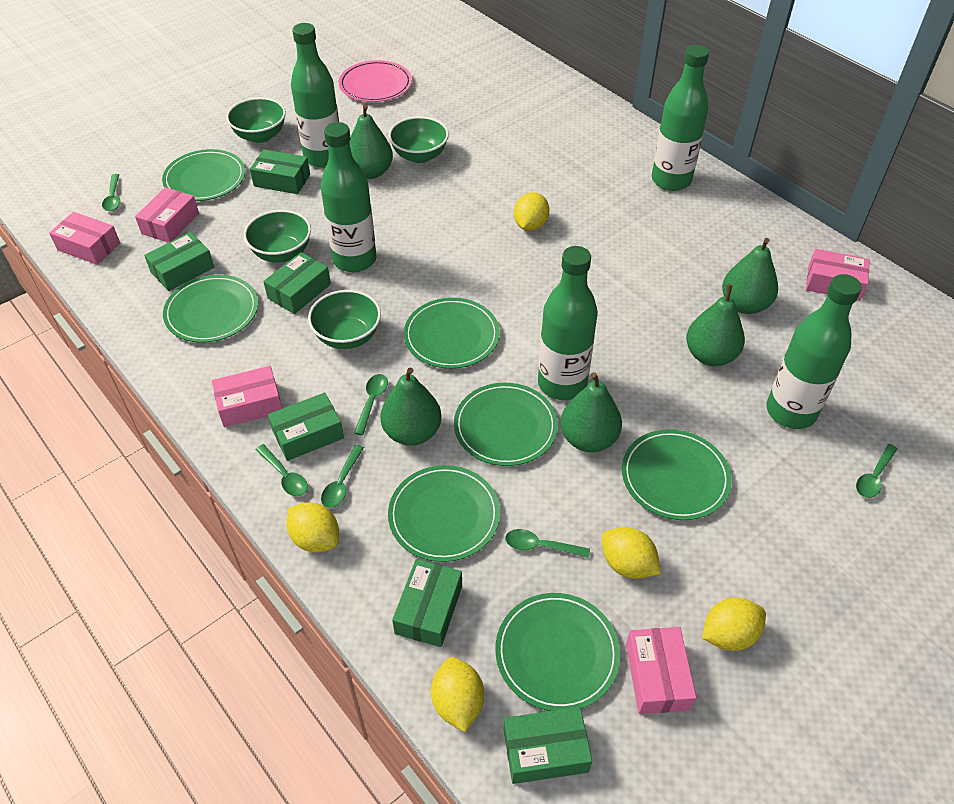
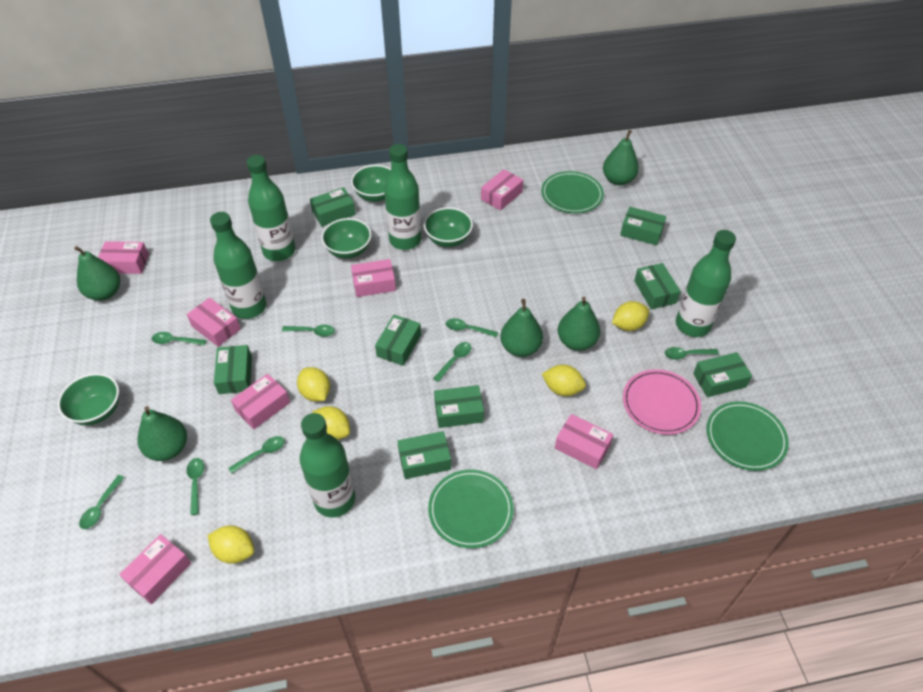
green box: 6 -> 8
green plate: 7 -> 3
green spoon: 6 -> 8
pink box: 5 -> 7

